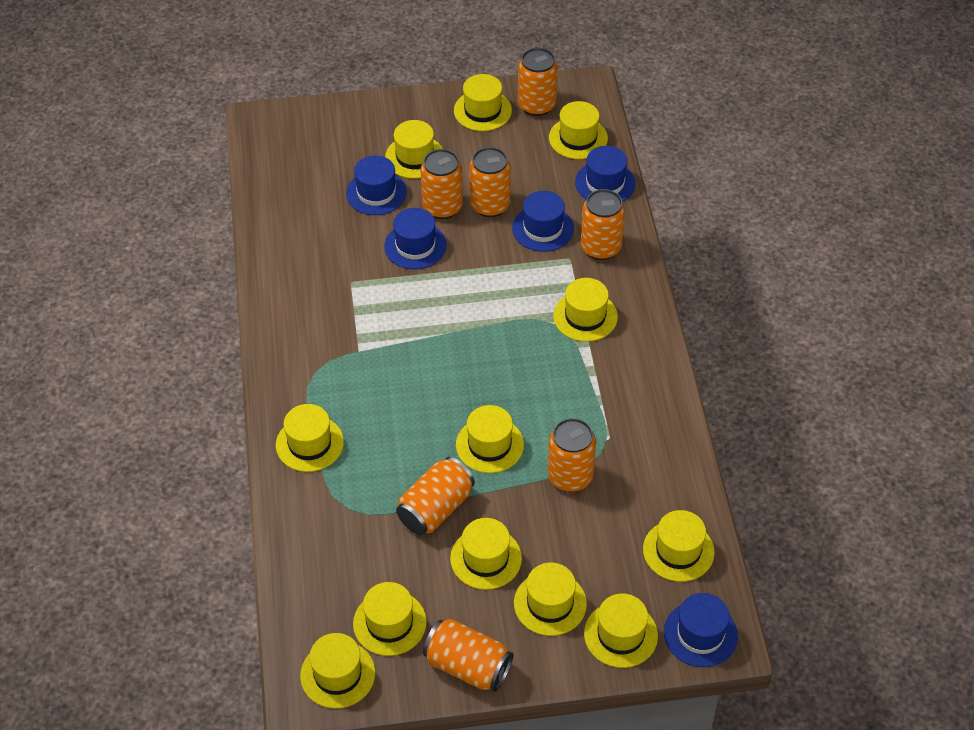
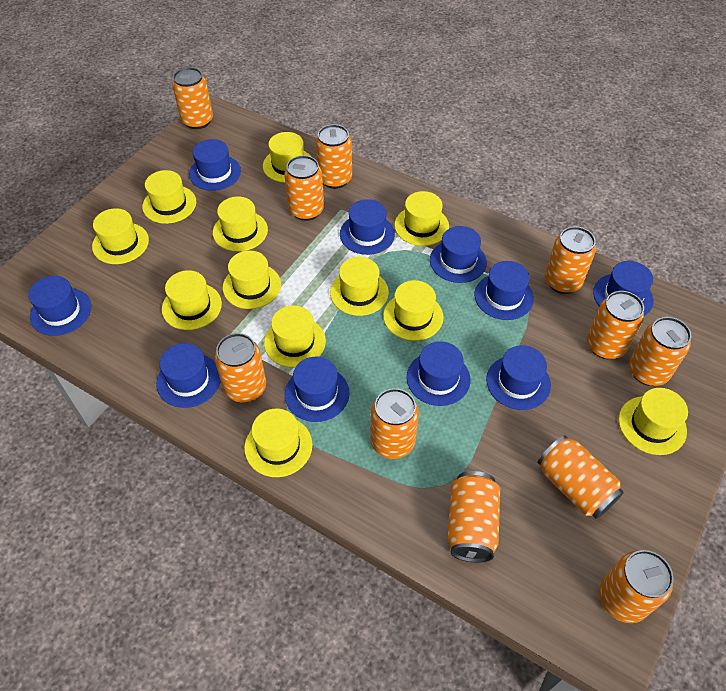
blue hat: 5 -> 10
orange can: 7 -> 11

